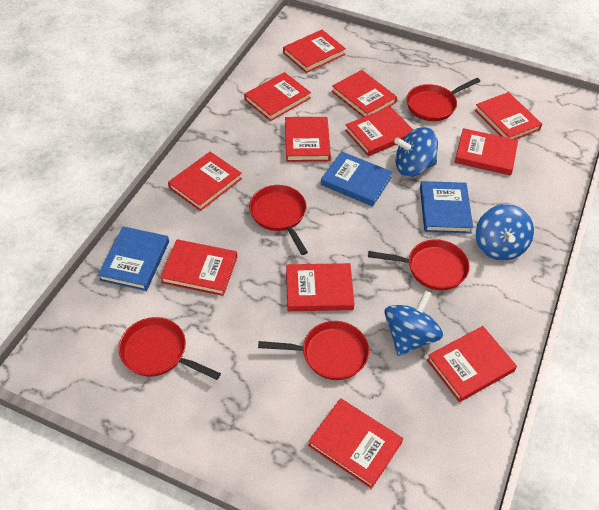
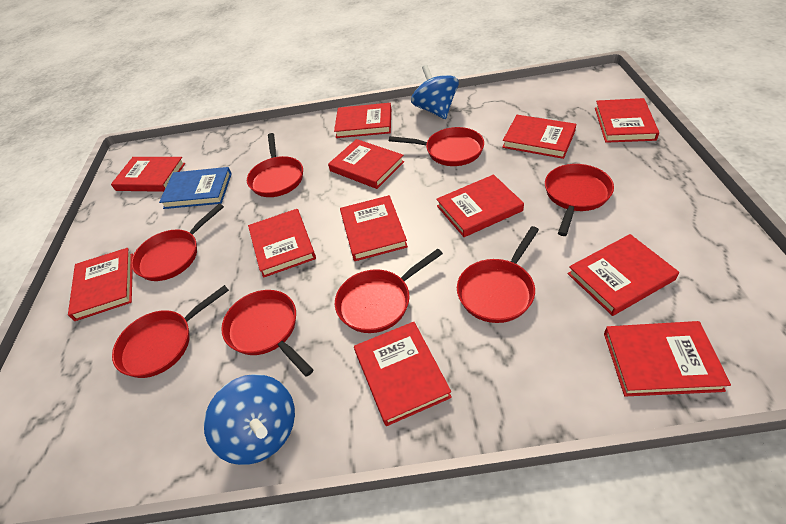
blue book: 3 -> 1
blue spinning top: 3 -> 2
red pan: 5 -> 8

